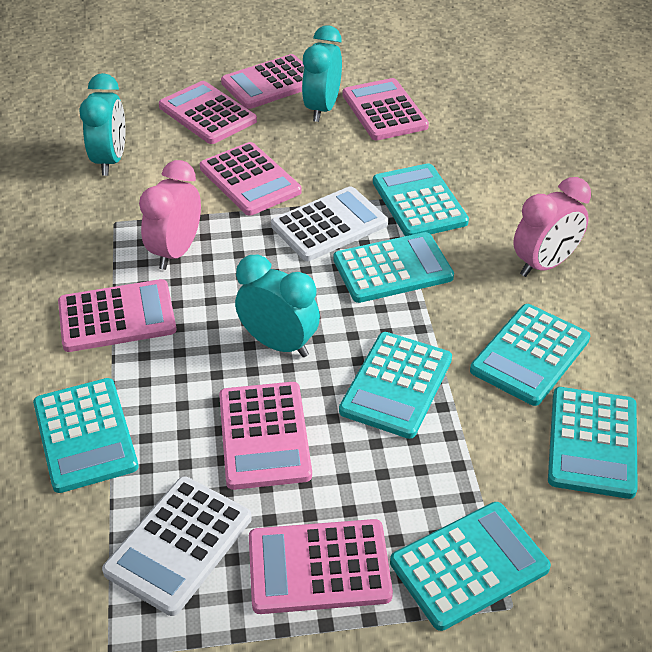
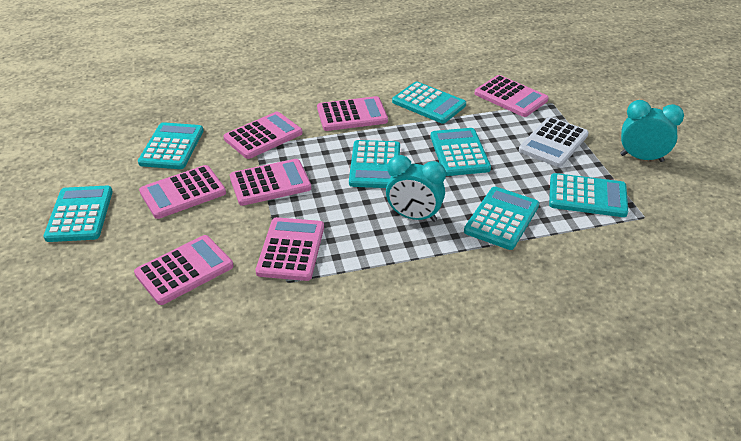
pink clock: 2 -> 0
turquoise clock: 3 -> 2
white calculator: 2 -> 1

